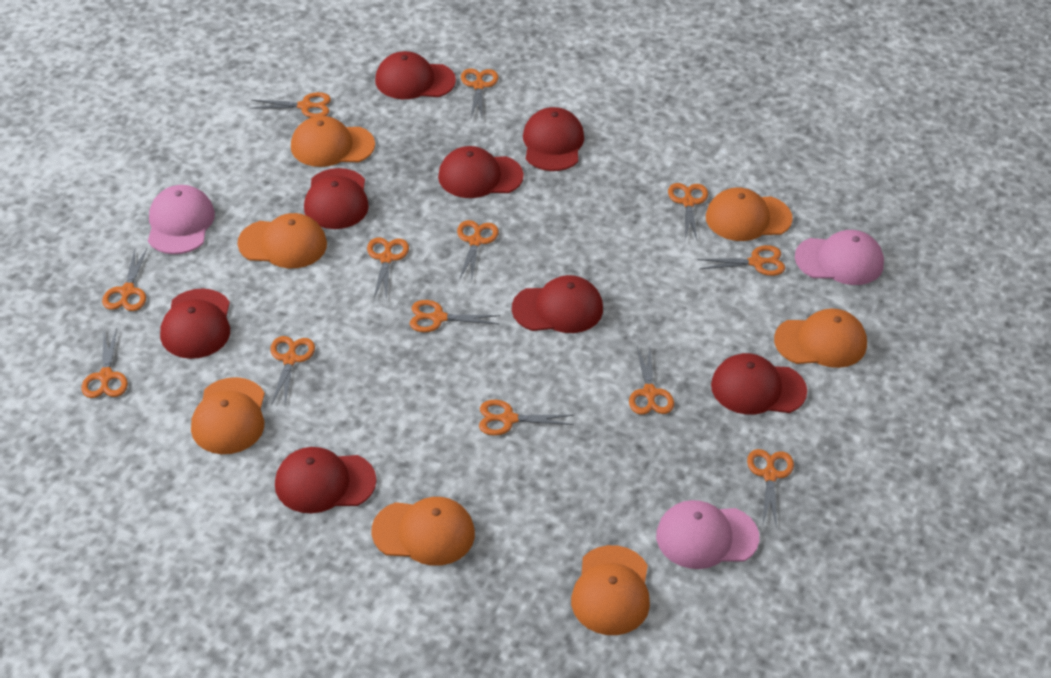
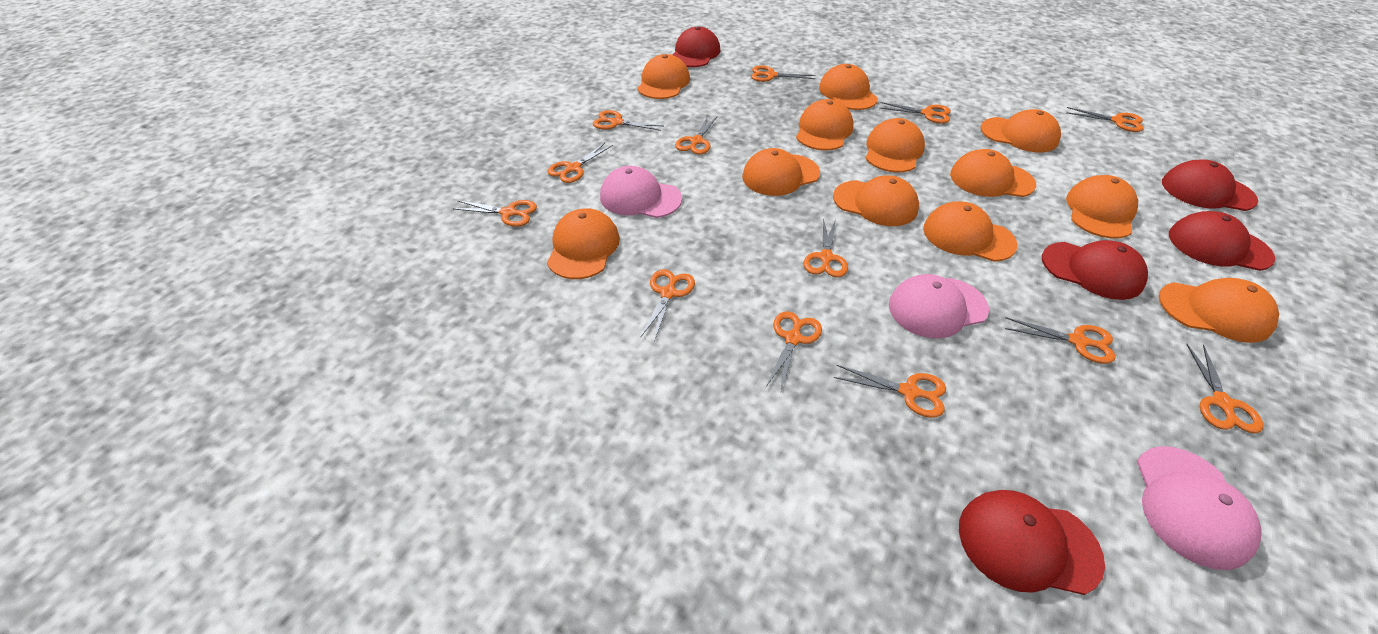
orange cap: 7 -> 12
red cap: 8 -> 5

